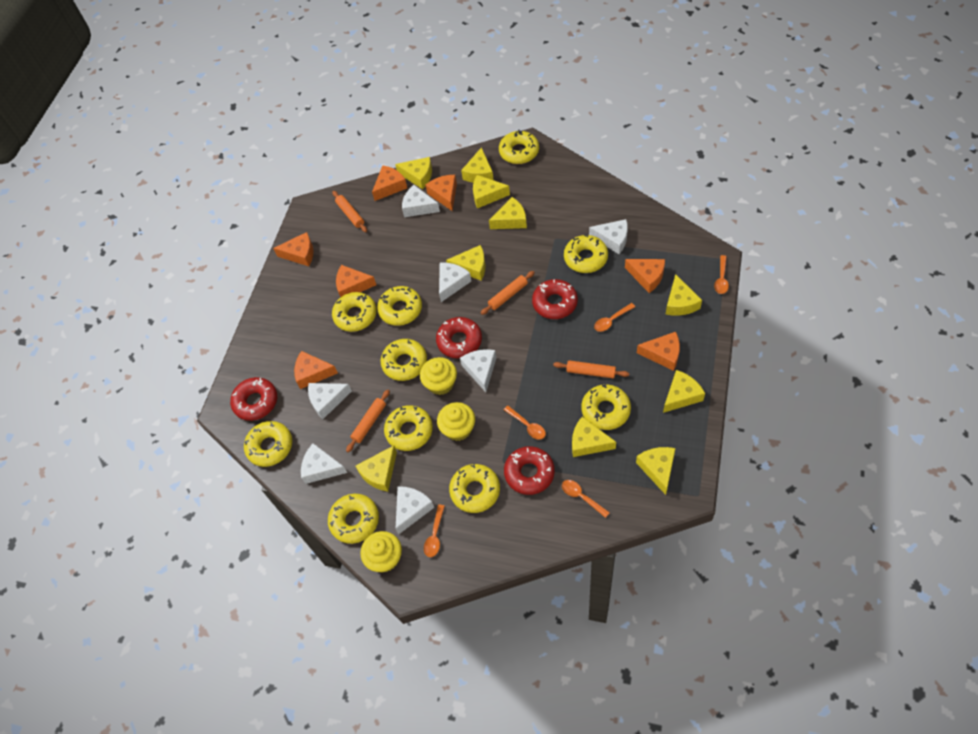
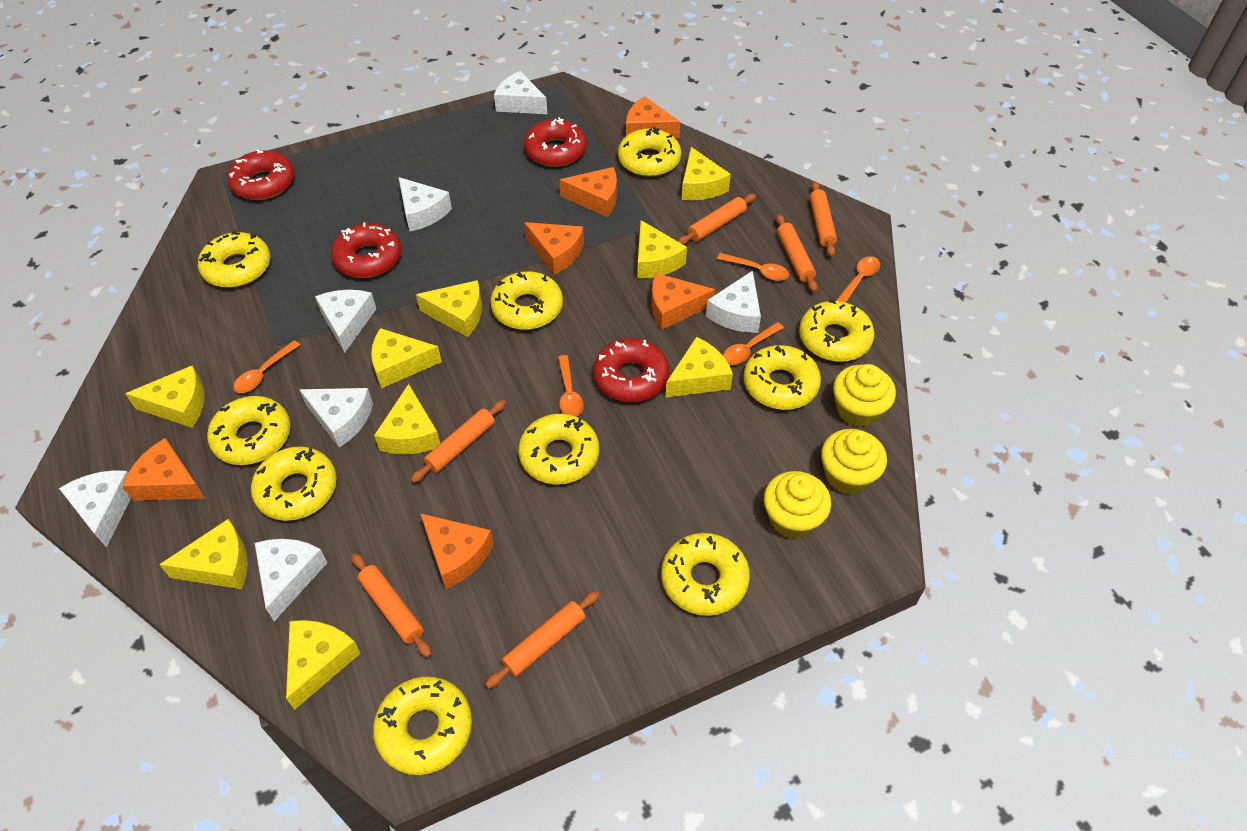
orange cheese: 7 -> 6
orange rolling pin: 4 -> 6
yellow cheese: 10 -> 9

